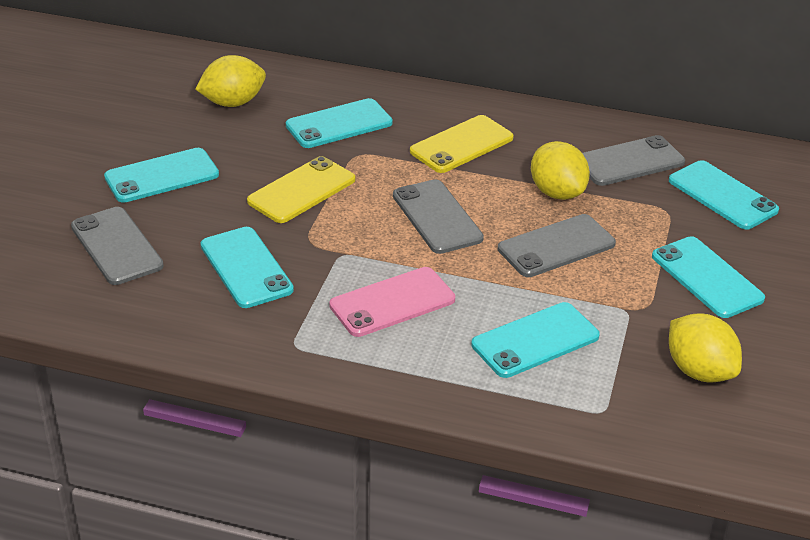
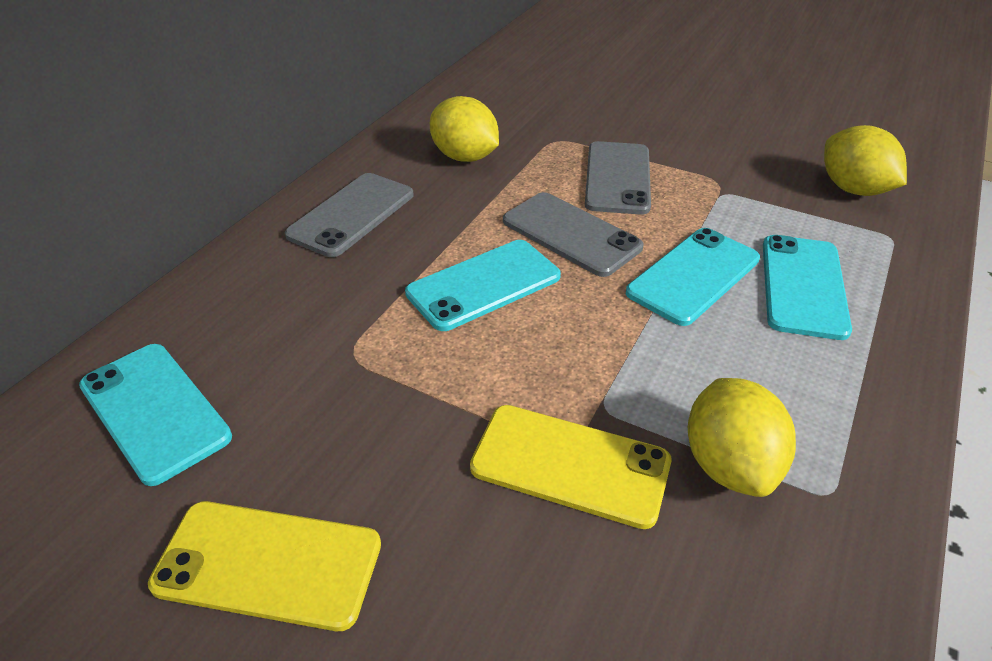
grey phone: 4 -> 3
pink phone: 1 -> 0
turquoise phone: 6 -> 4

